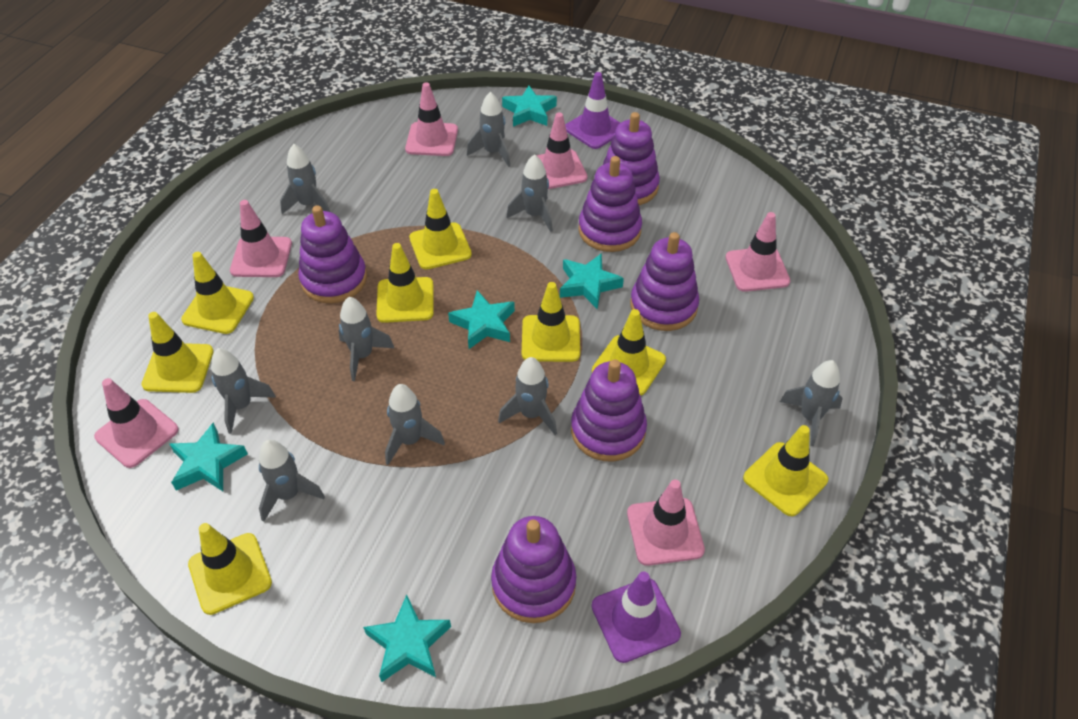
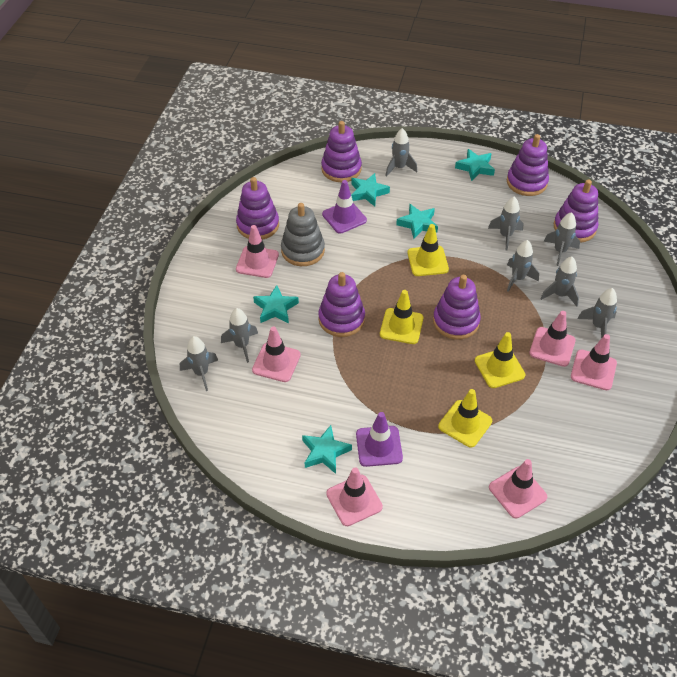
grey rocket: 9 -> 8
grey stacking toy: 0 -> 1
yellow traffic cone: 8 -> 4

